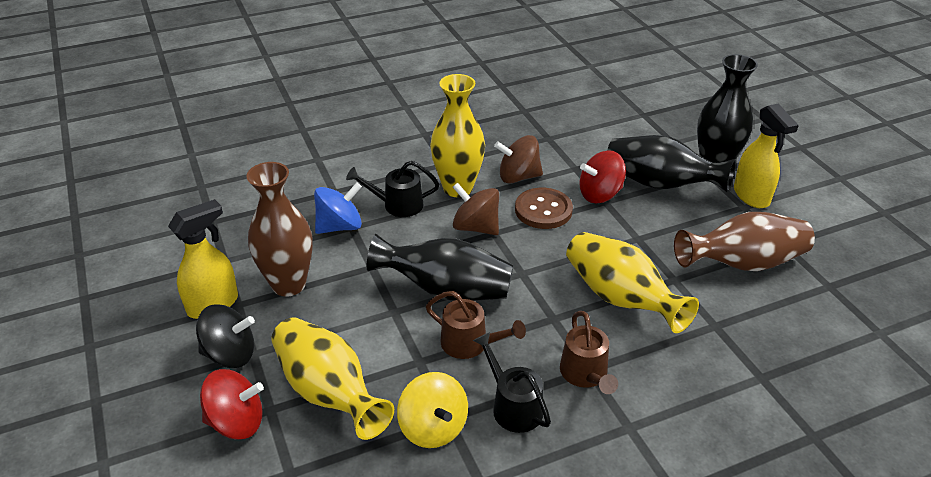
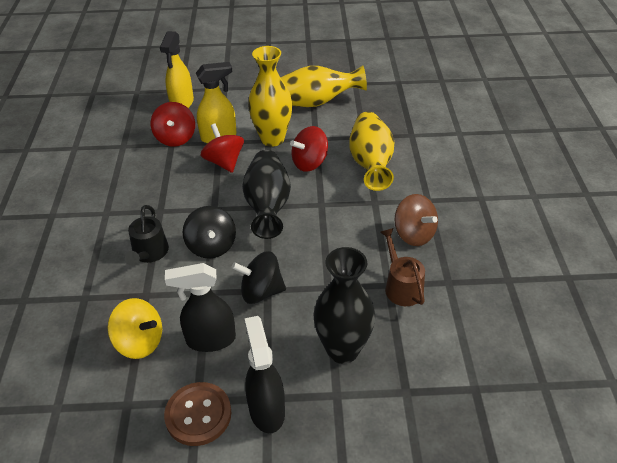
black spinning top: 1 -> 2
black spray bottle: 0 -> 2
black vase: 3 -> 2
black watering can: 2 -> 1
blue spinning top: 1 -> 0
brown spinning top: 2 -> 1
brown vase: 2 -> 0
brown watering can: 2 -> 1
red spinning top: 2 -> 3

